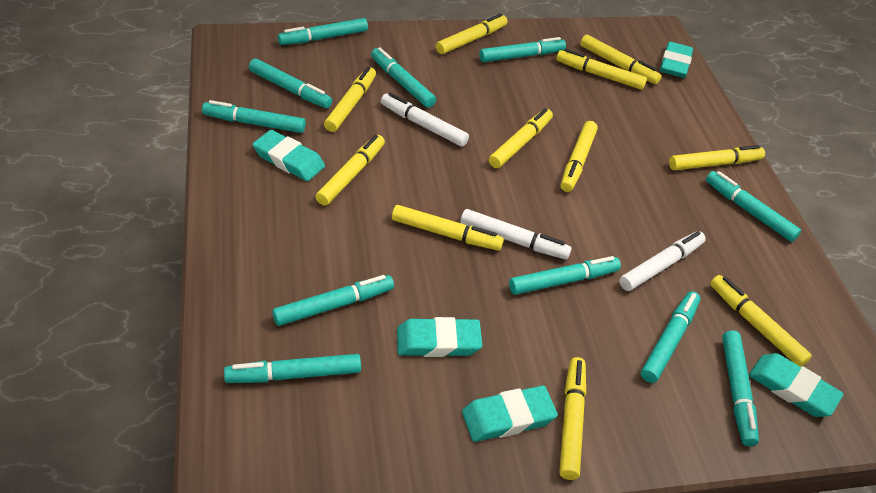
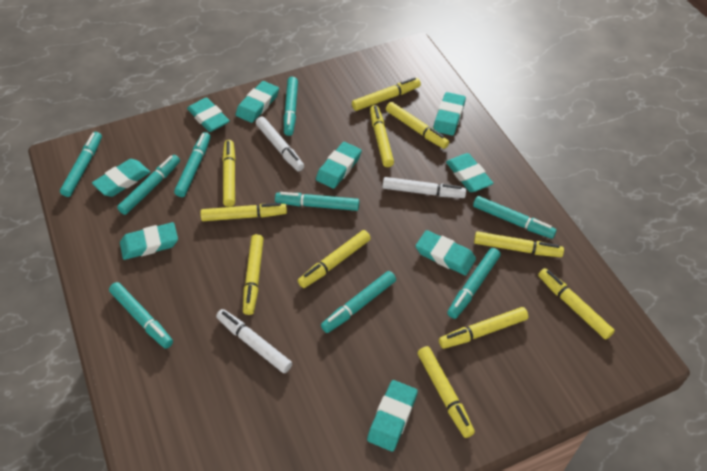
turquoise eraser: 5 -> 9
turquoise marker: 11 -> 9

